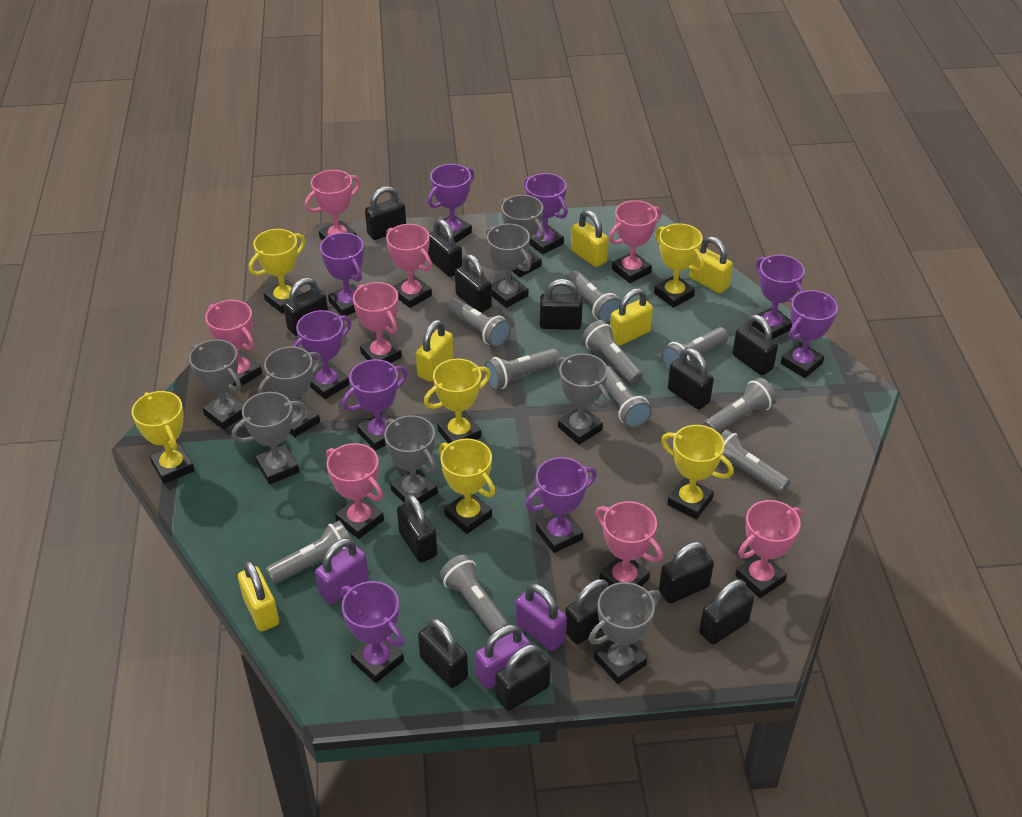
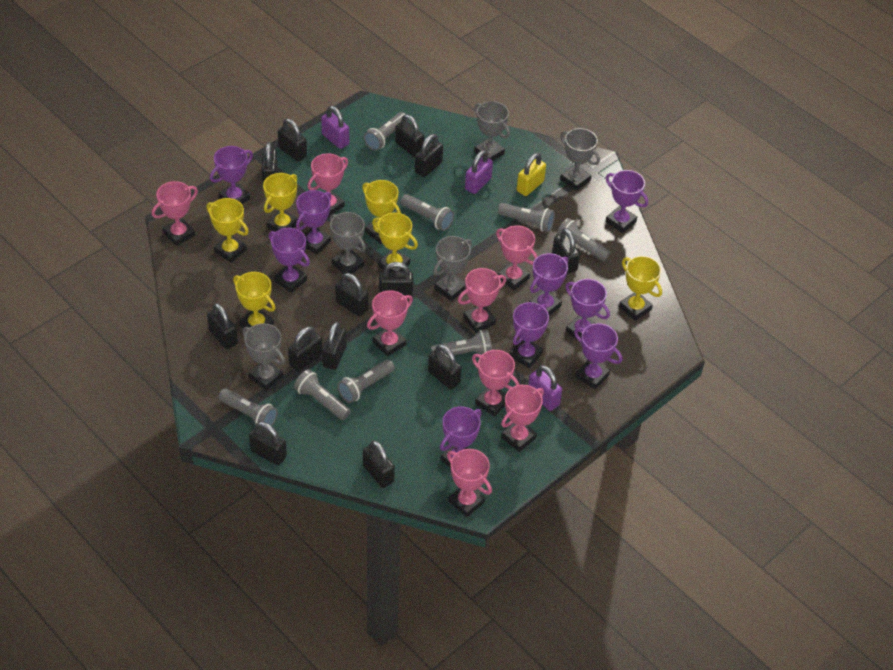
grey flashlight: 10 -> 8
grey trophy: 8 -> 5
yellow padlock: 5 -> 1

